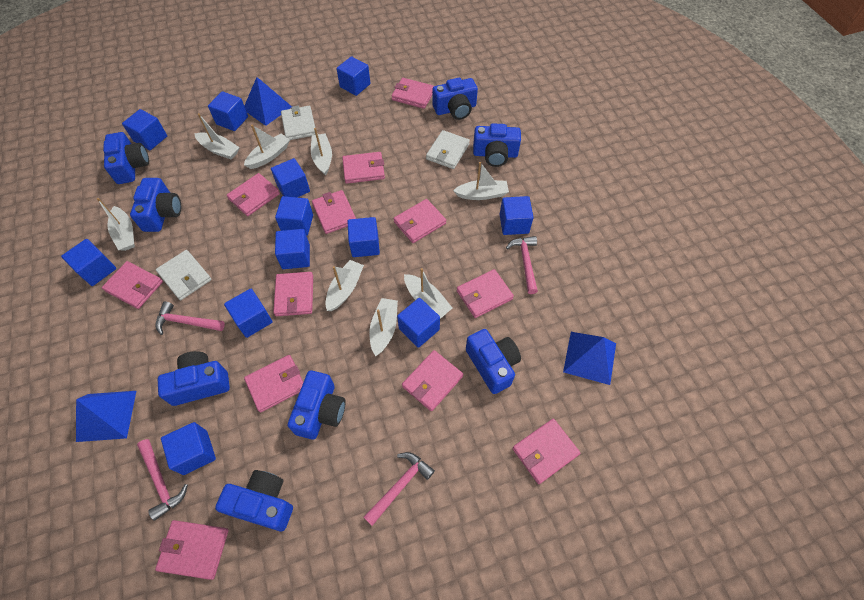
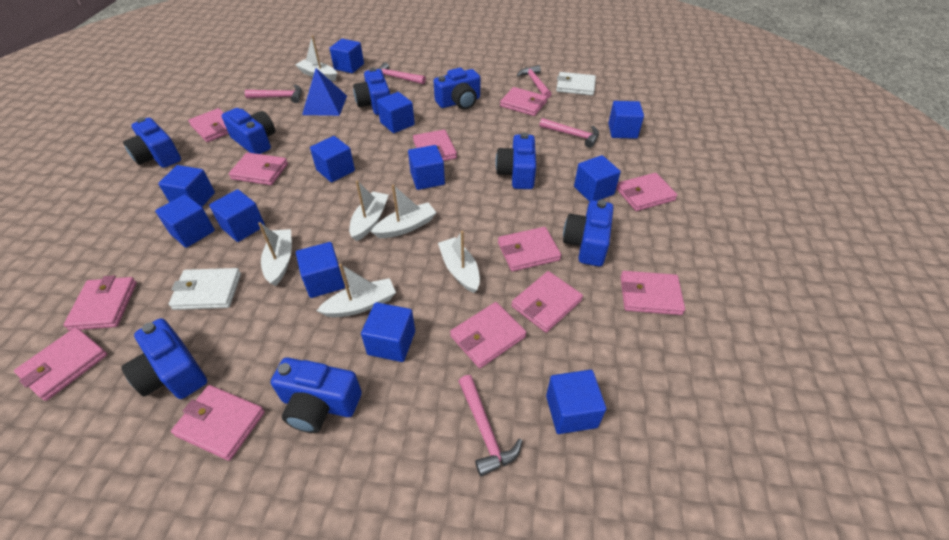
blue pyramid: 3 -> 1
pink hammer: 4 -> 5
white boat: 8 -> 6
white wallet: 3 -> 2

